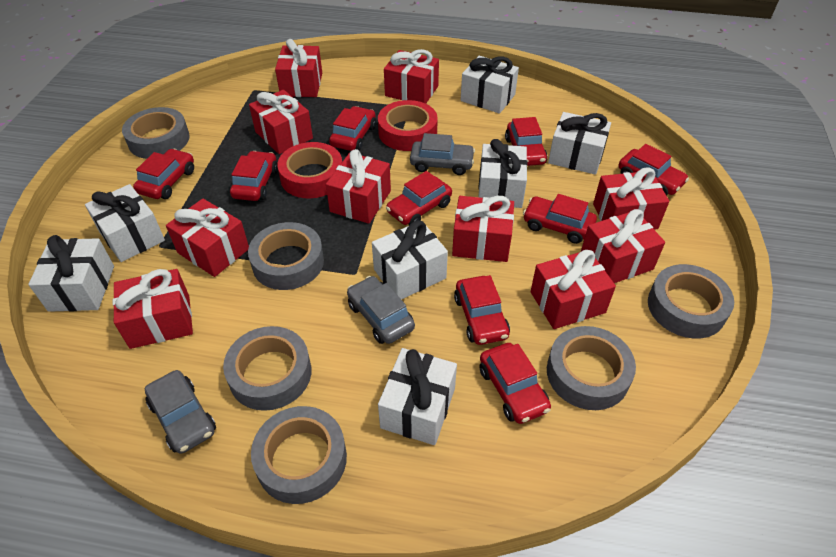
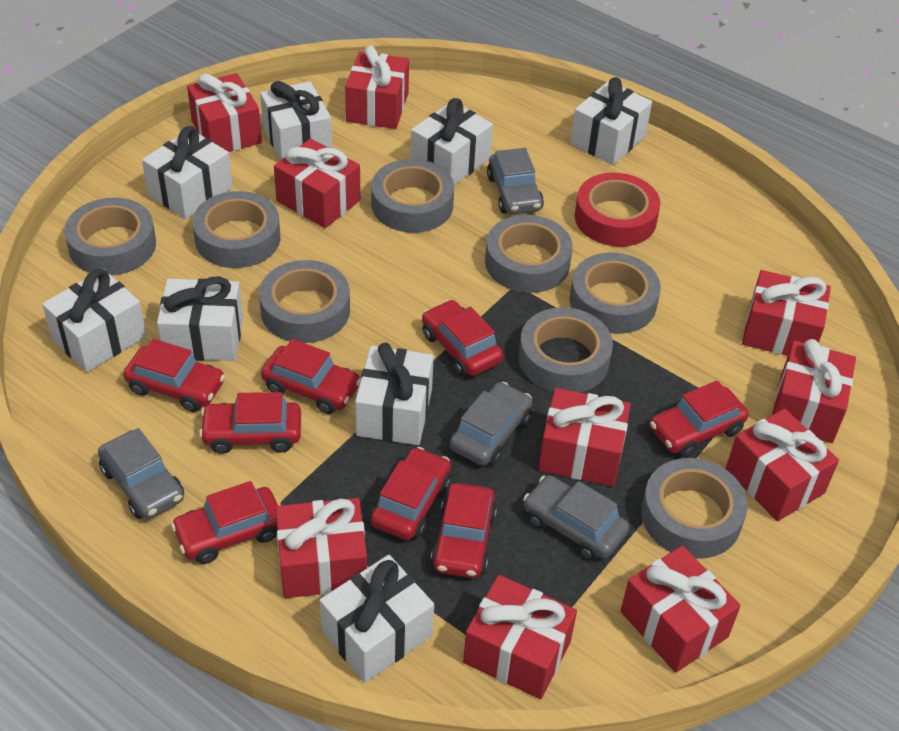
grey car: 3 -> 4
grey tape: 6 -> 8
red car: 9 -> 8
red tape: 2 -> 1
white gift: 7 -> 8

